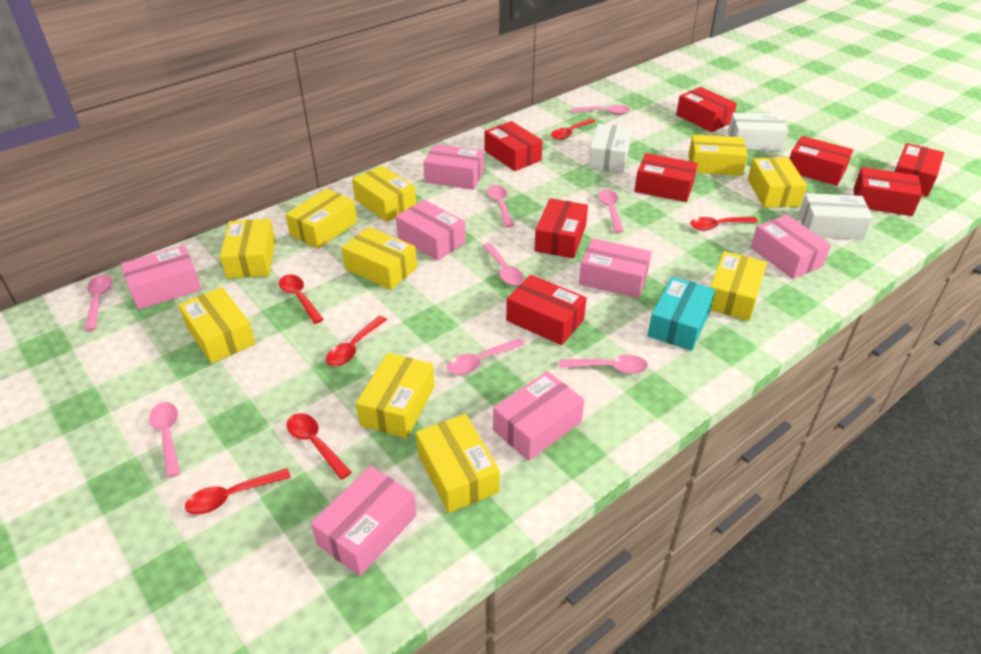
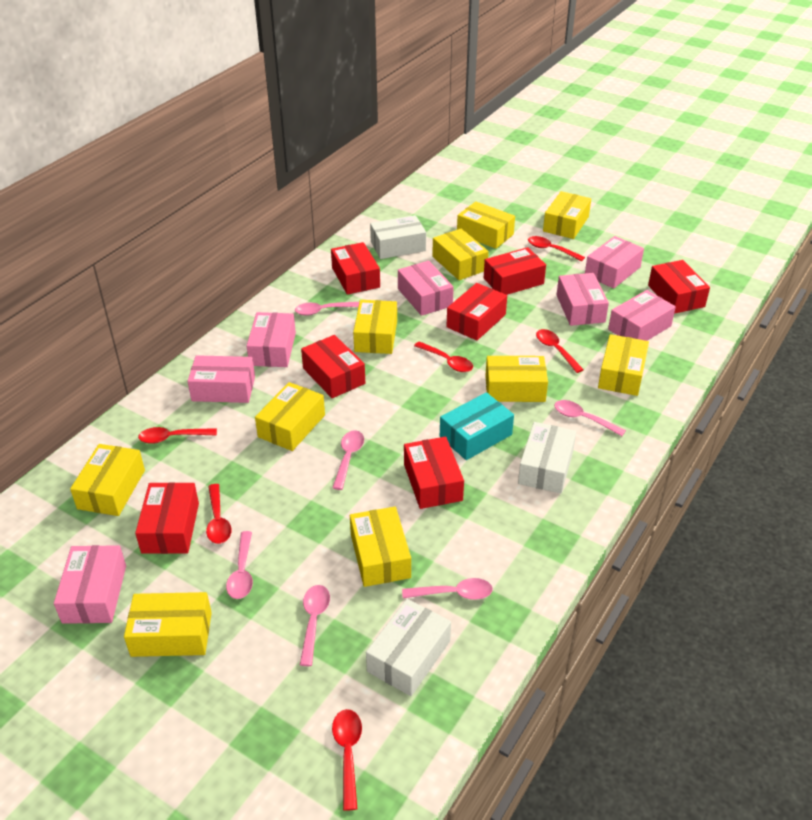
pink spoon: 8 -> 6
red box: 8 -> 7

